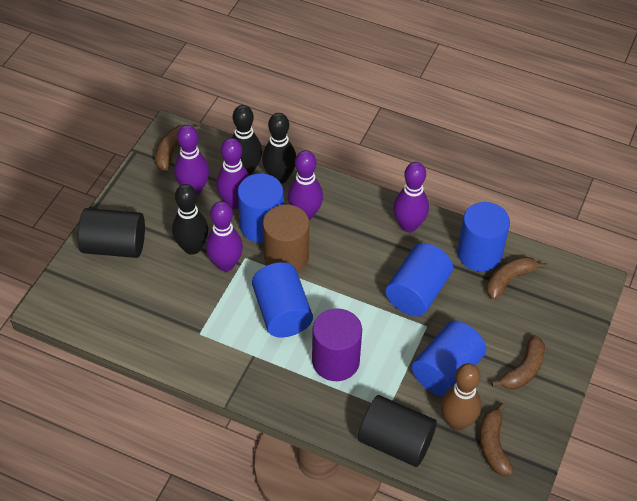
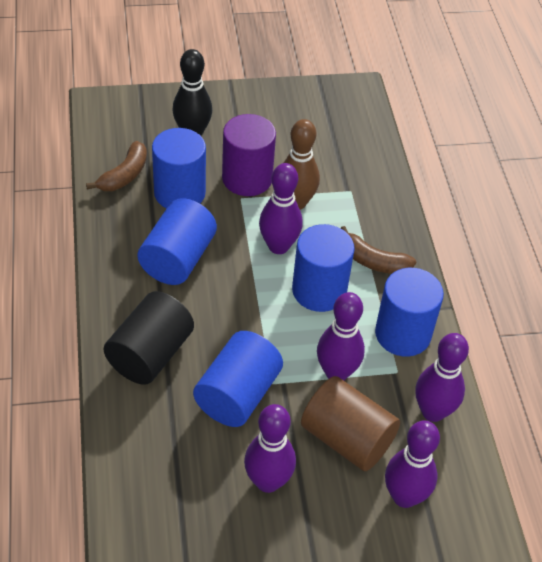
black bowling pin: 3 -> 1
black cylinder: 2 -> 1
brown banana: 4 -> 2

